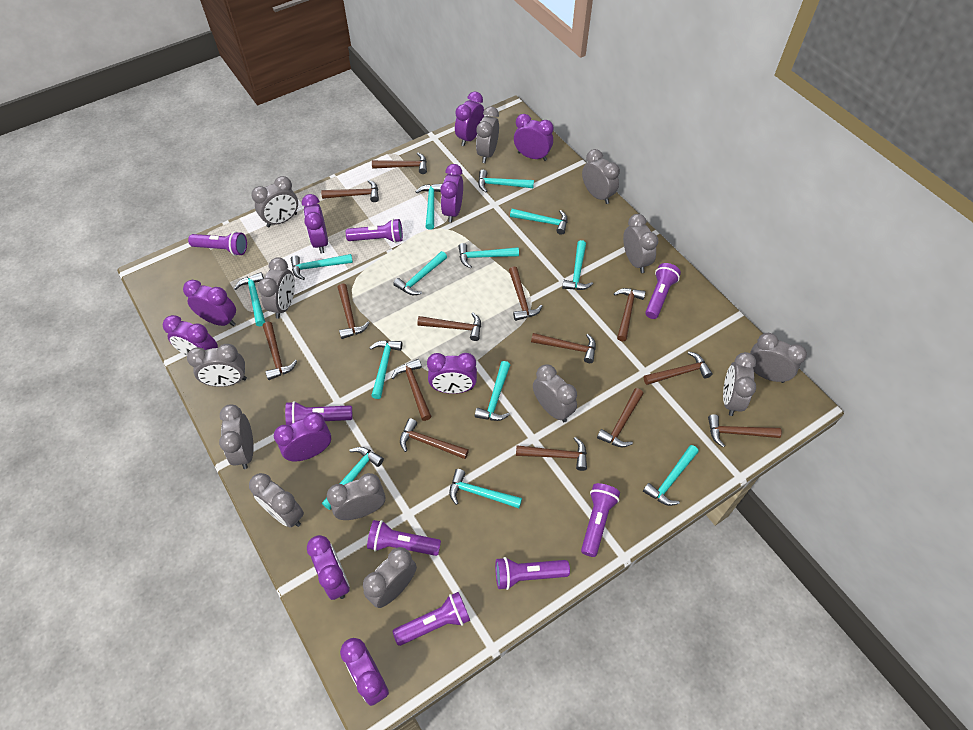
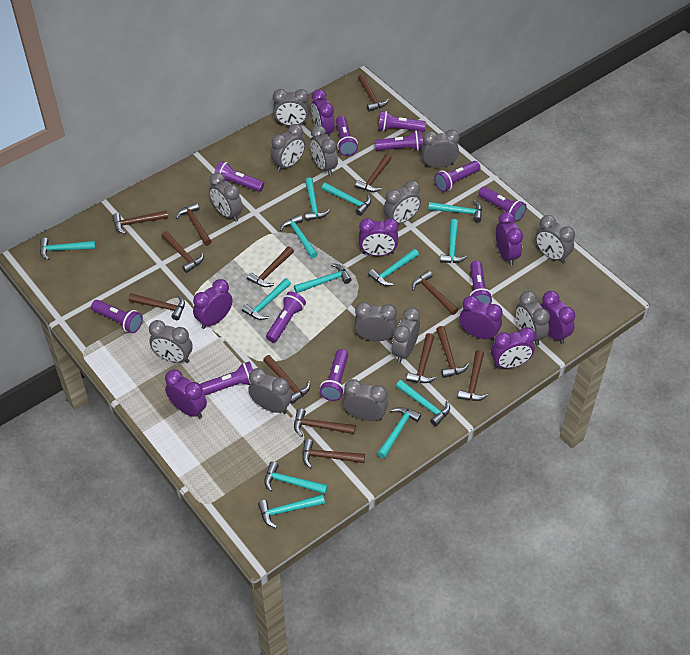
purple clock: 10 -> 8
purple flashlight: 8 -> 11

